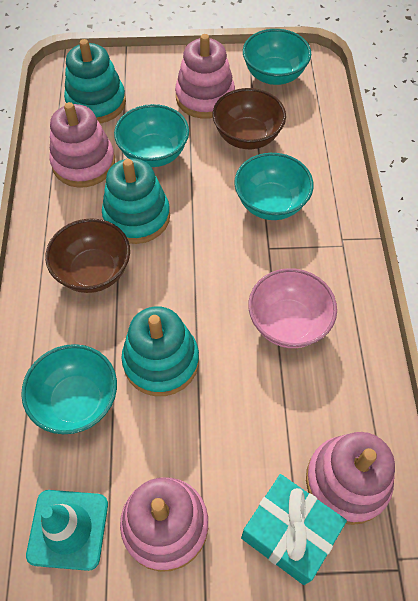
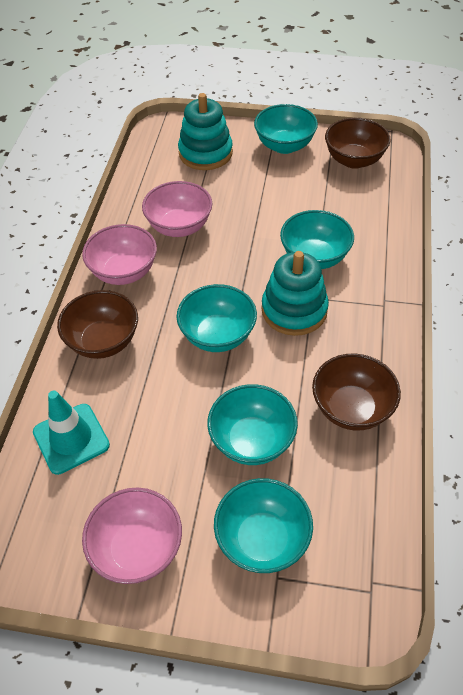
brown bowl: 2 -> 3
pink bowl: 1 -> 3
pink stacking toy: 4 -> 0
turquoise bowl: 4 -> 5
turquoise gift: 1 -> 0
turquoise stacking toy: 3 -> 2

